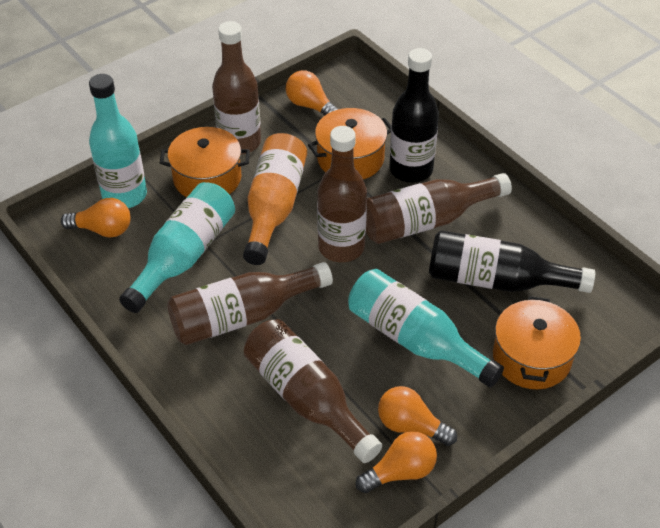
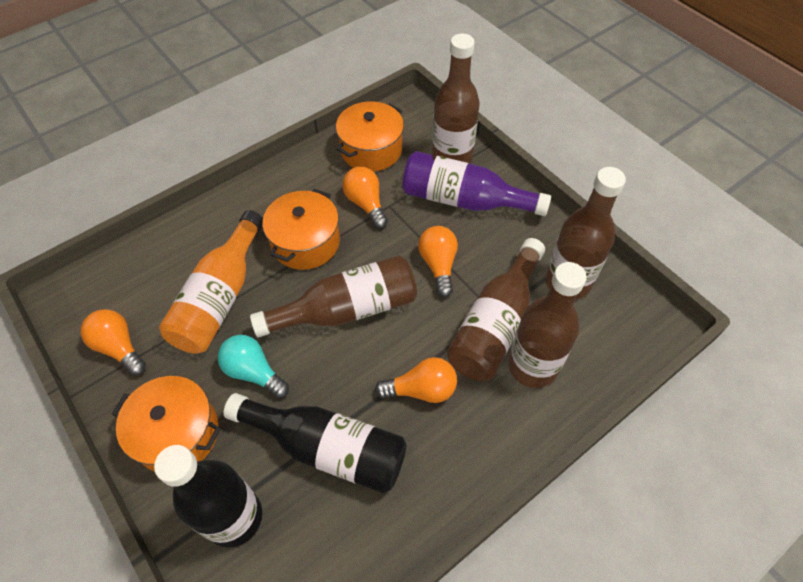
purple bottle: 0 -> 1
turquoise bottle: 3 -> 0
turquoise light bulb: 0 -> 1

